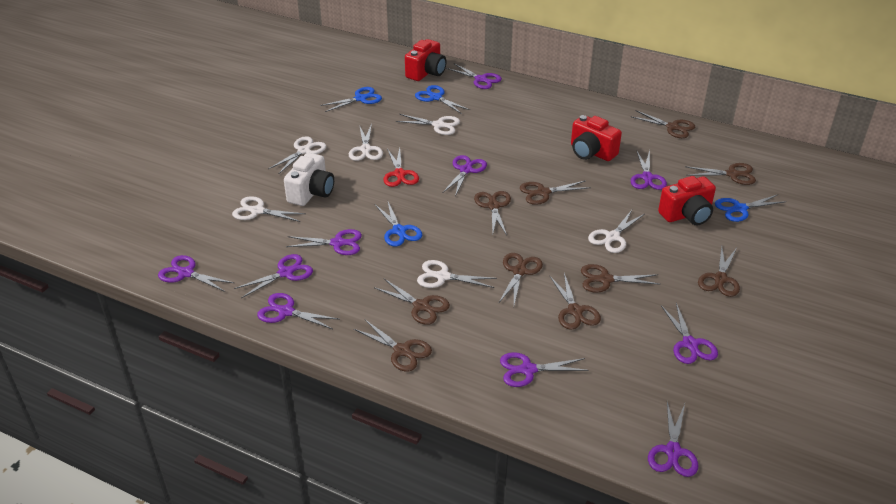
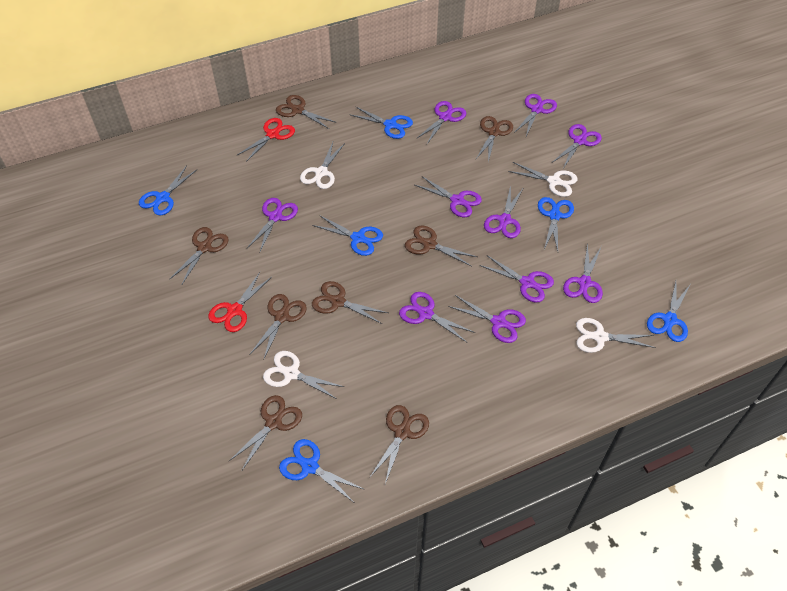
blue scissors: 4 -> 6
brown scissors: 10 -> 8
red camera: 3 -> 0
red scissors: 1 -> 2
white camera: 1 -> 0
white scissors: 6 -> 4

